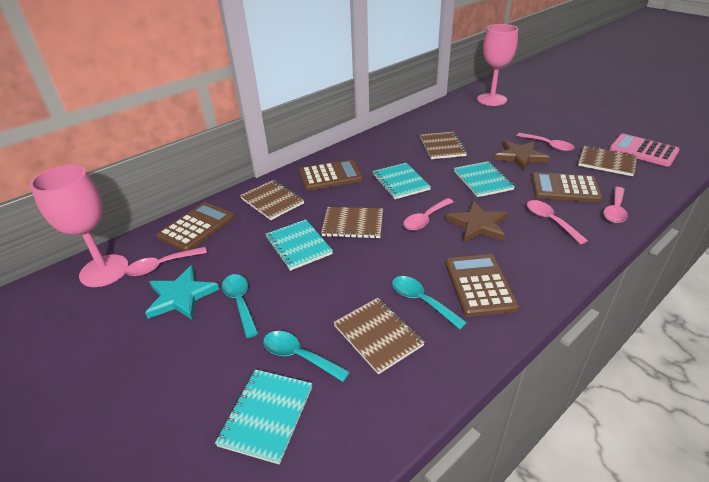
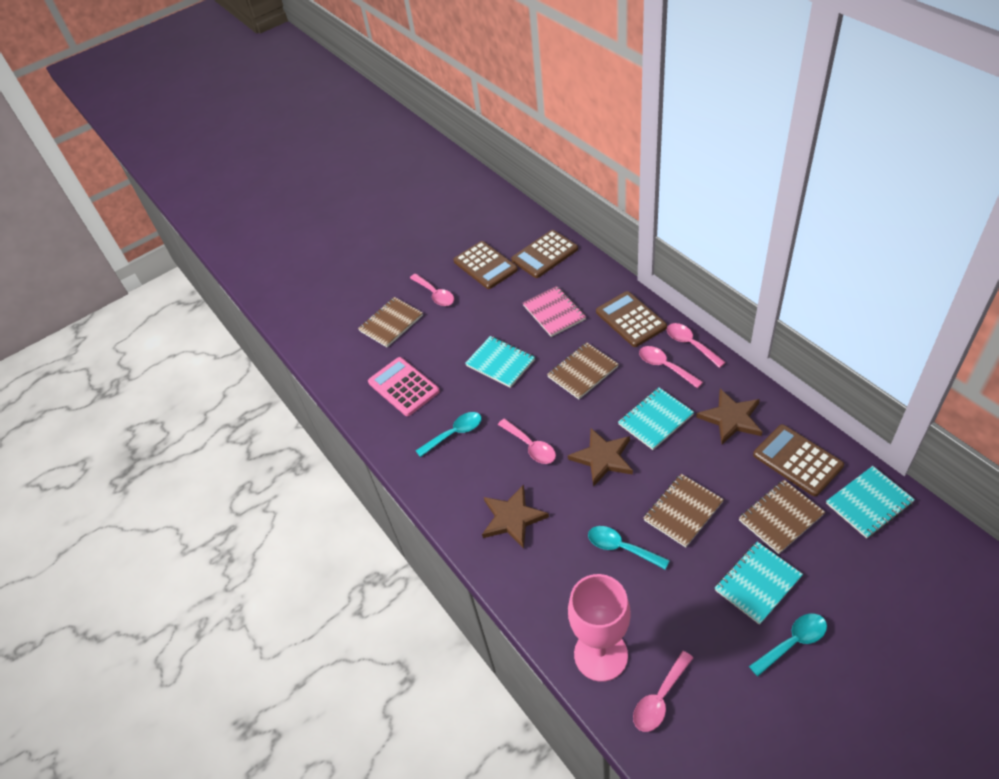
brown notebook: 5 -> 4
brown star: 2 -> 3
pink goblet: 2 -> 1
pink notebook: 0 -> 1
turquoise star: 1 -> 0

